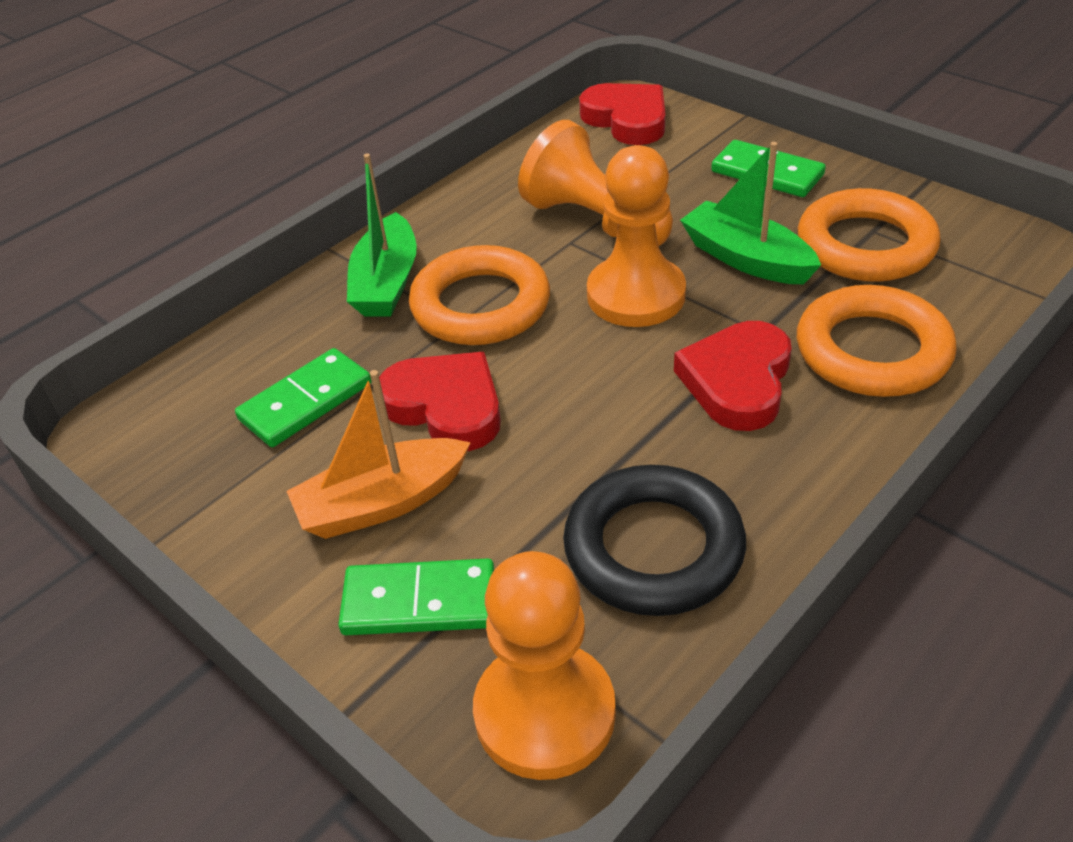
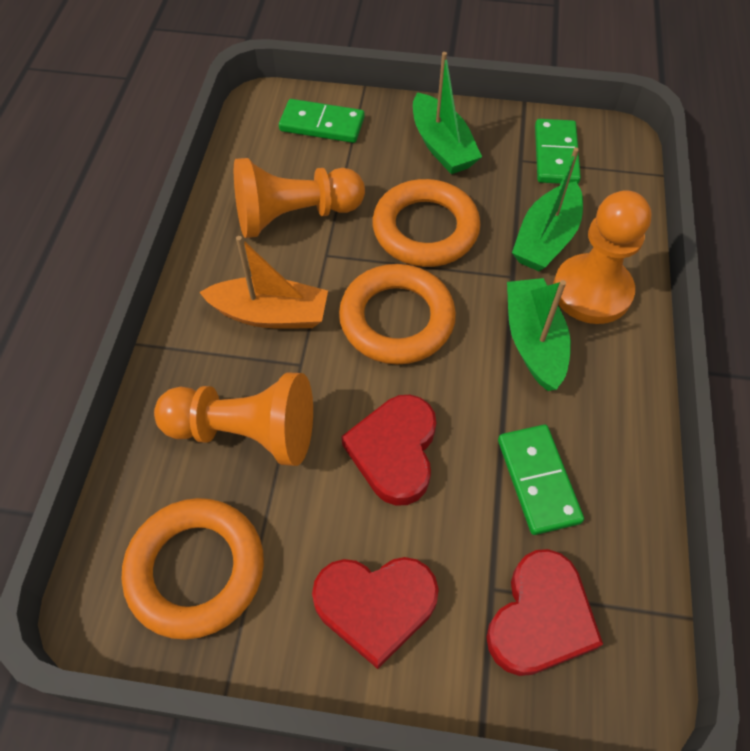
black ring: 1 -> 0
green boat: 2 -> 3

